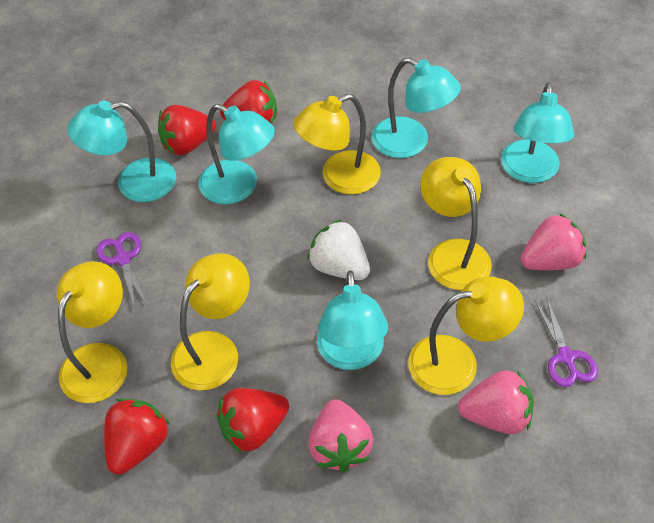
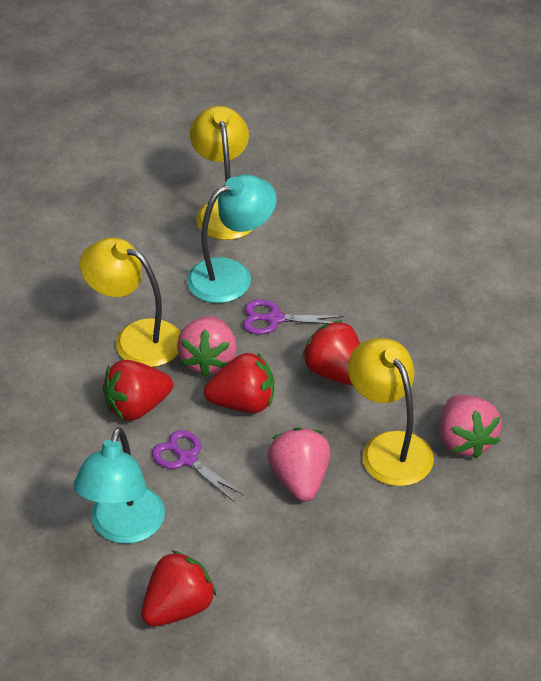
turquoise lamp: 5 -> 2
white strawberry: 1 -> 0
yellow lamp: 5 -> 3

